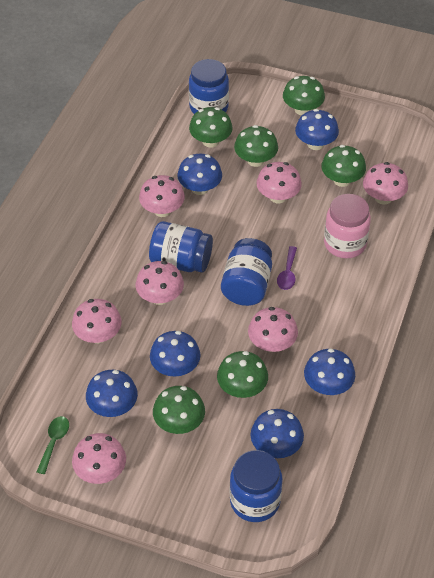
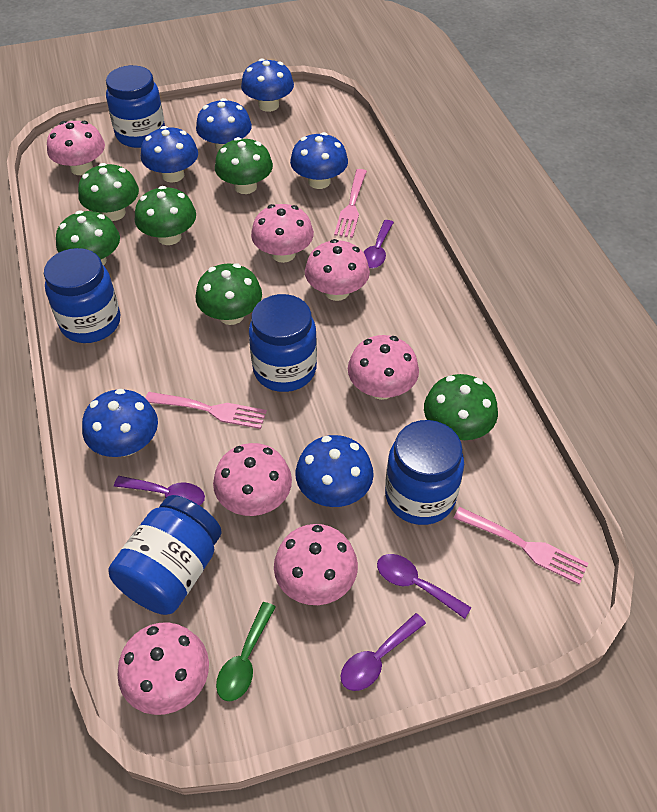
blue jar: 4 -> 5
pink fork: 0 -> 3
pink jar: 1 -> 0
purple spoon: 1 -> 4

